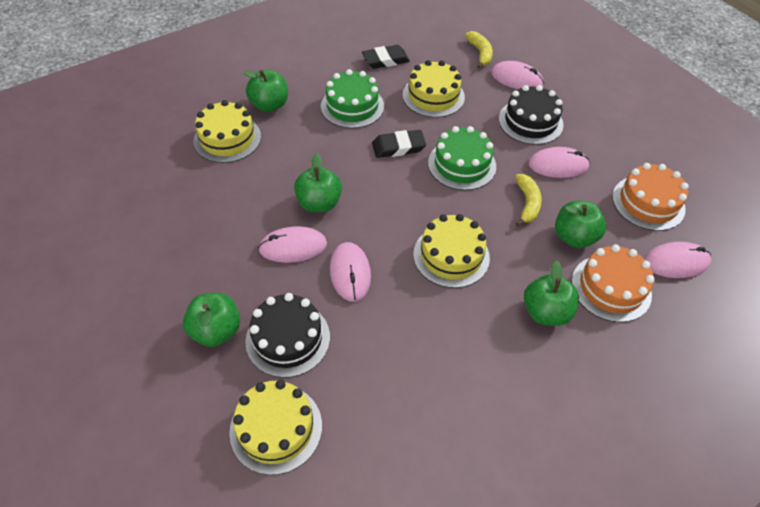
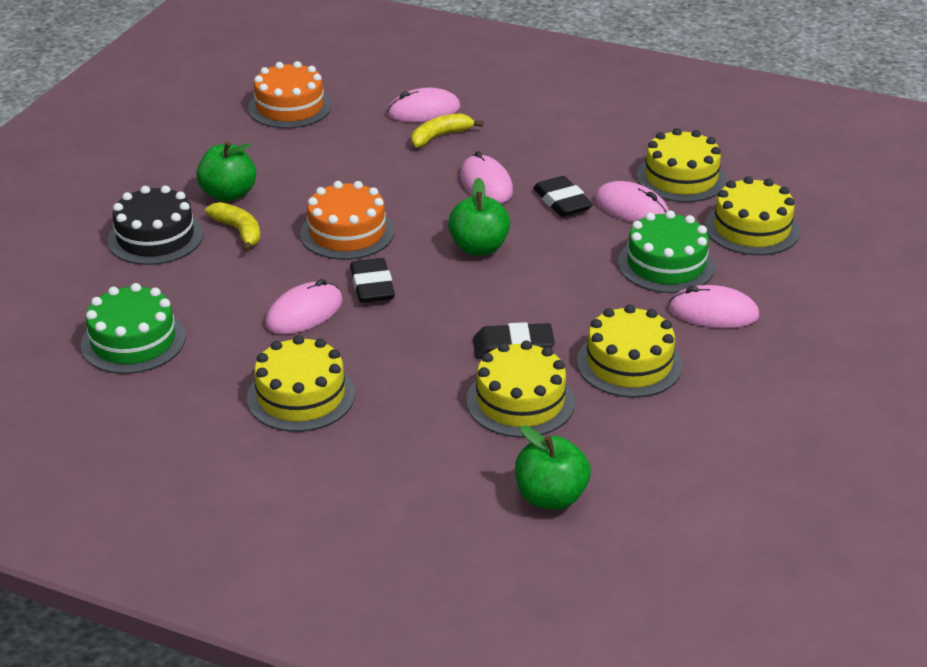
black cake: 2 -> 1
black eraser: 2 -> 3
green apple: 5 -> 3
yellow cake: 4 -> 5

